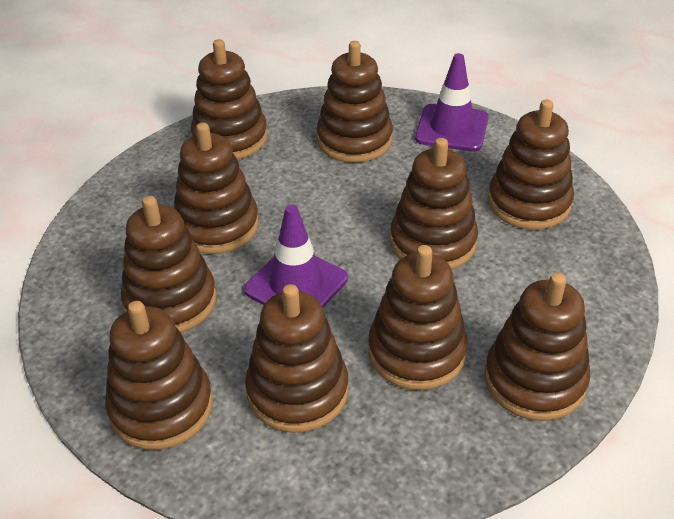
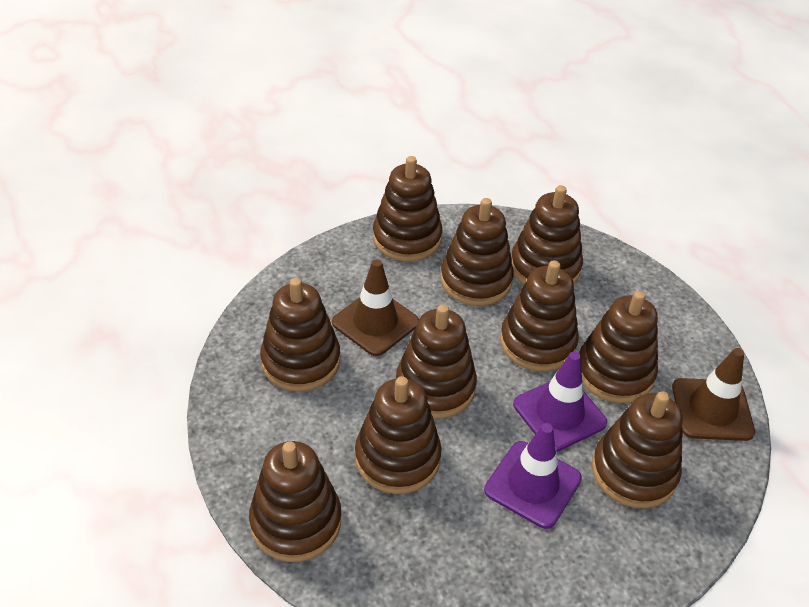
brown traffic cone: 0 -> 2

